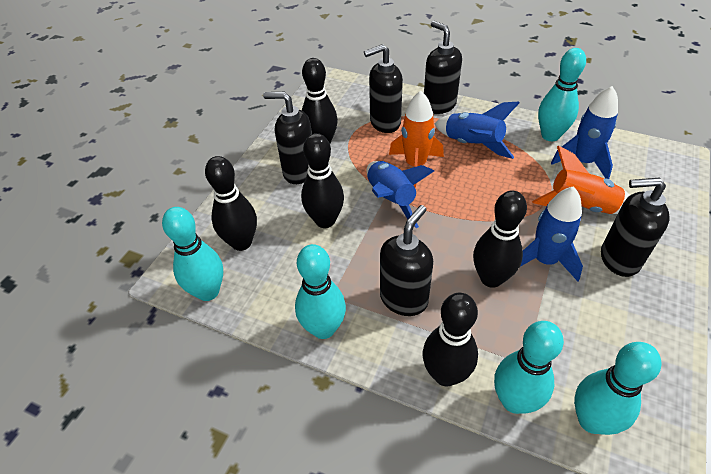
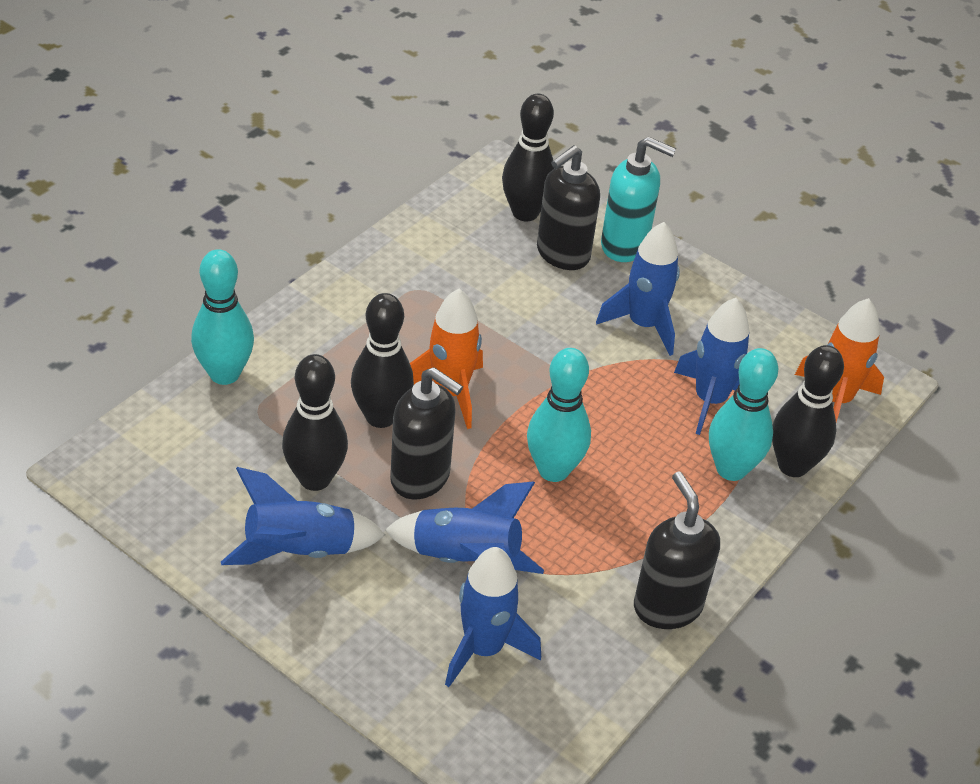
black bowling pin: 5 -> 4
black soap dispenser: 5 -> 3
blue rocket: 4 -> 5
turquoise bowling pin: 5 -> 3
turquoise soap dispenser: 0 -> 1

